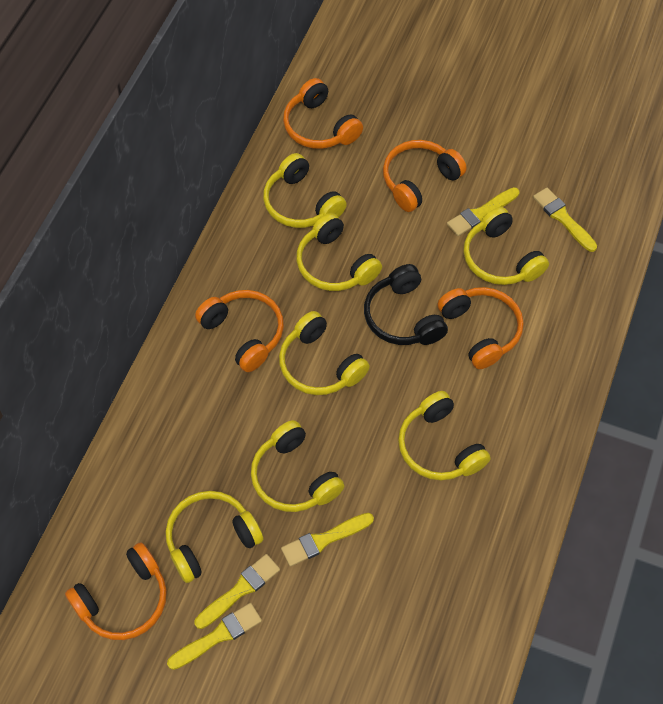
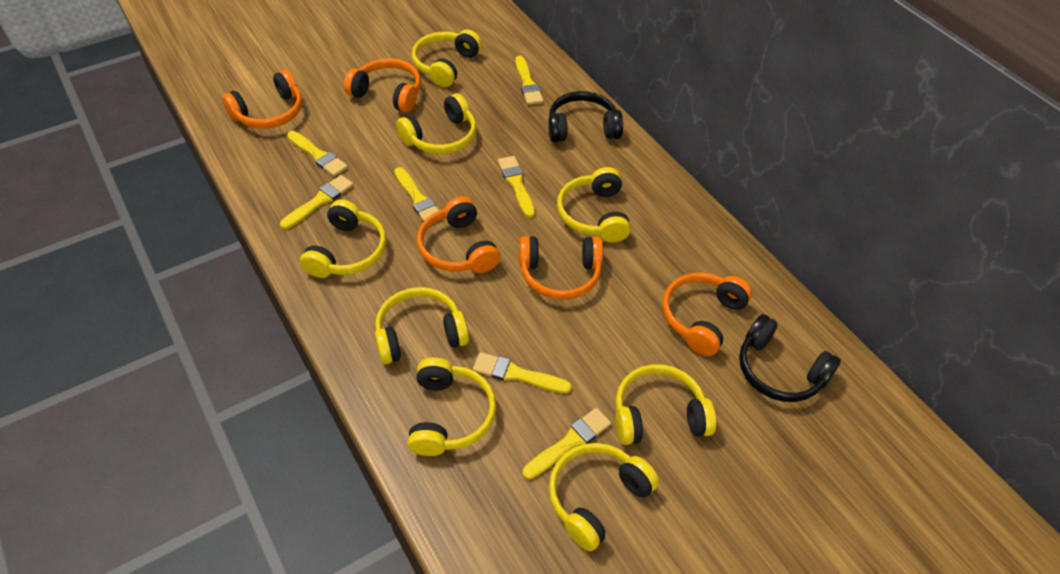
black headphones: 1 -> 2
yellow brush: 5 -> 7
yellow headphones: 7 -> 8

